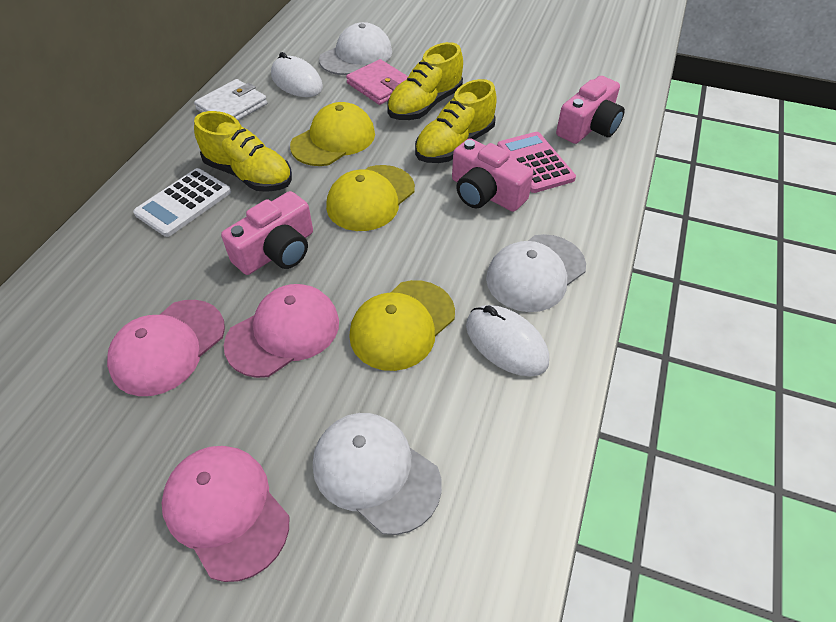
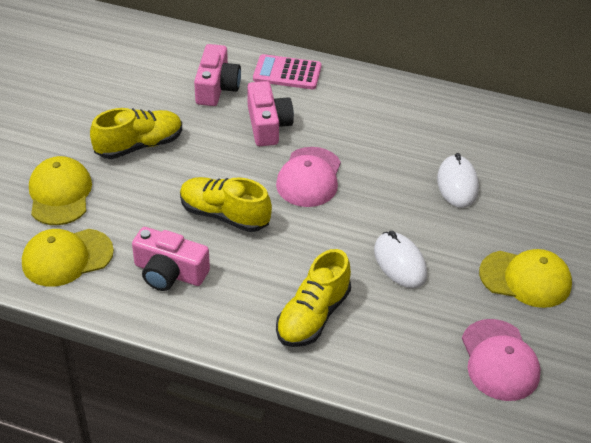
pink cap: 3 -> 2
pink wallet: 1 -> 0
white calculator: 1 -> 0
white cap: 3 -> 0
white wallet: 1 -> 0

